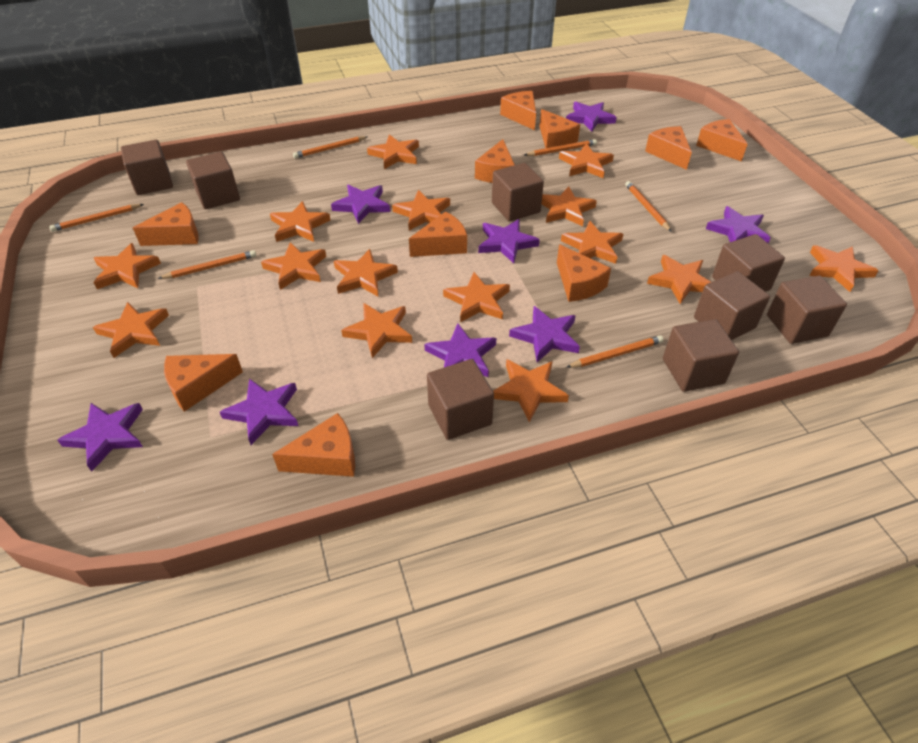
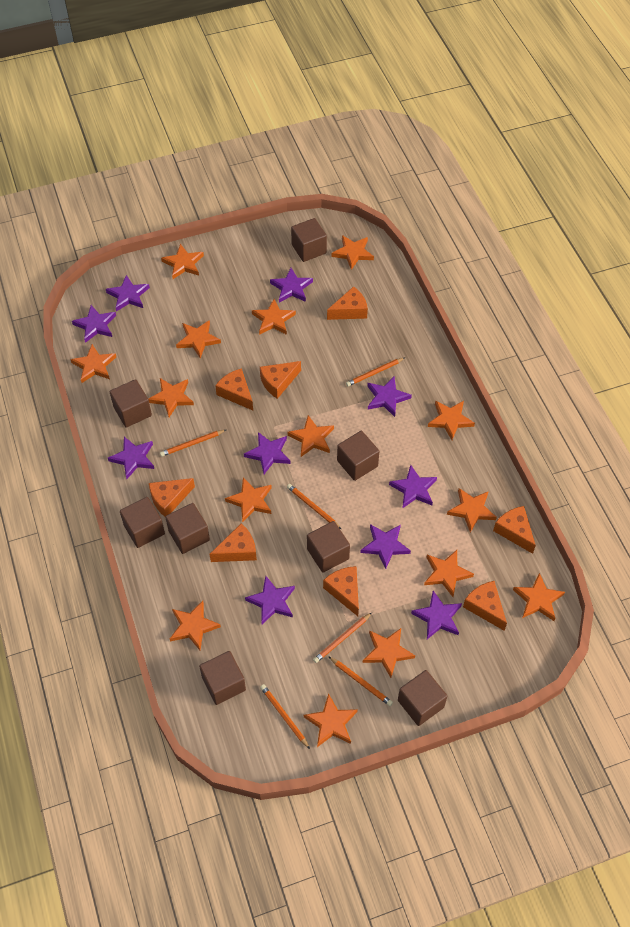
orange cheese: 10 -> 8
purple star: 8 -> 10

